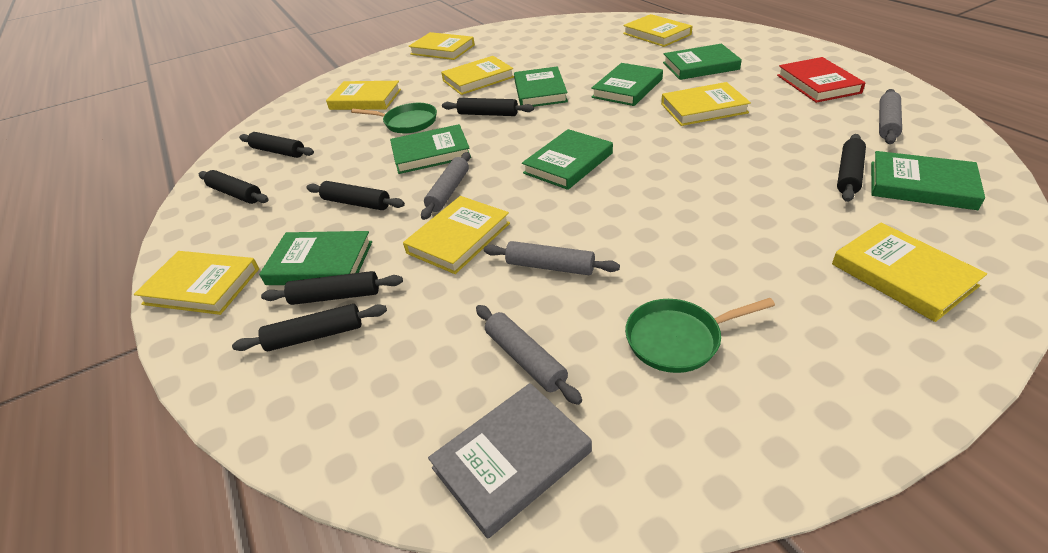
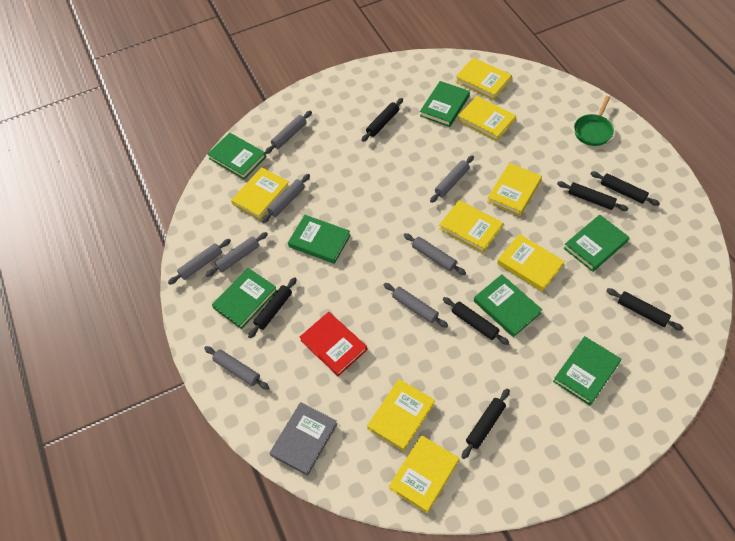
green pan: 2 -> 1
grey rolling pin: 4 -> 8

